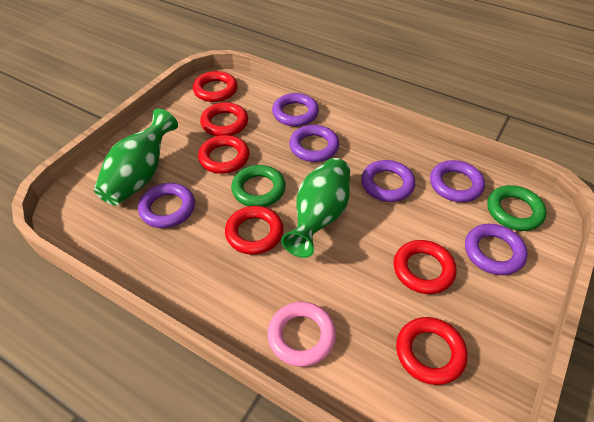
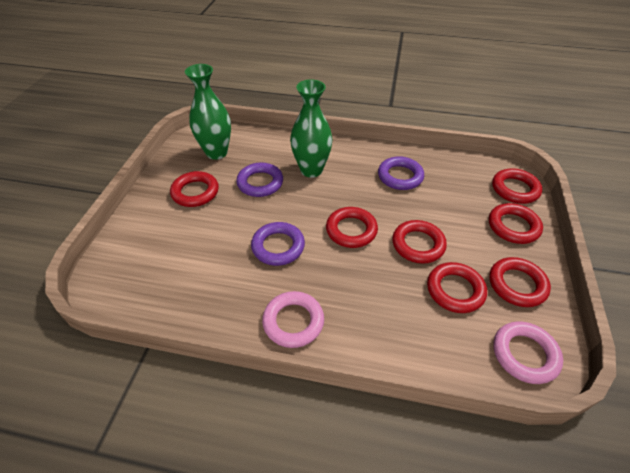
green ring: 2 -> 0
pink ring: 1 -> 2
purple ring: 6 -> 3
red ring: 6 -> 7

